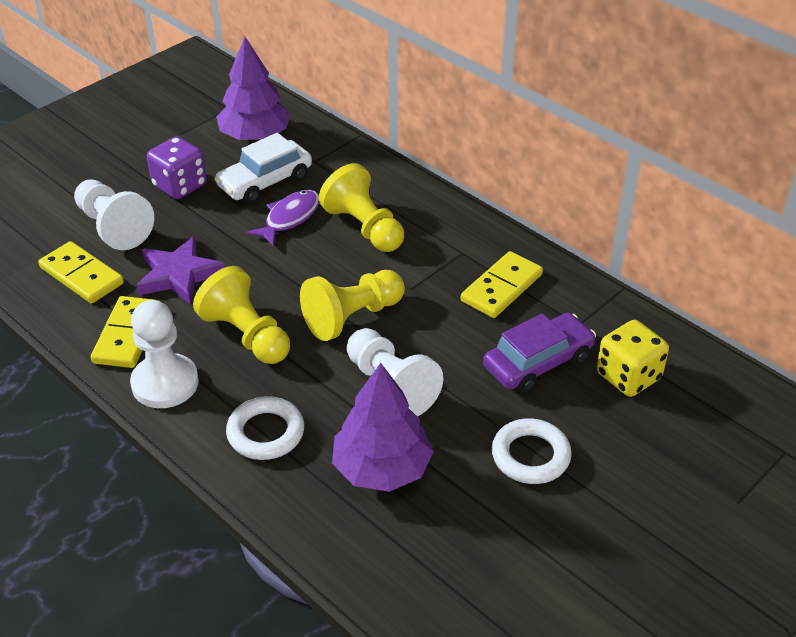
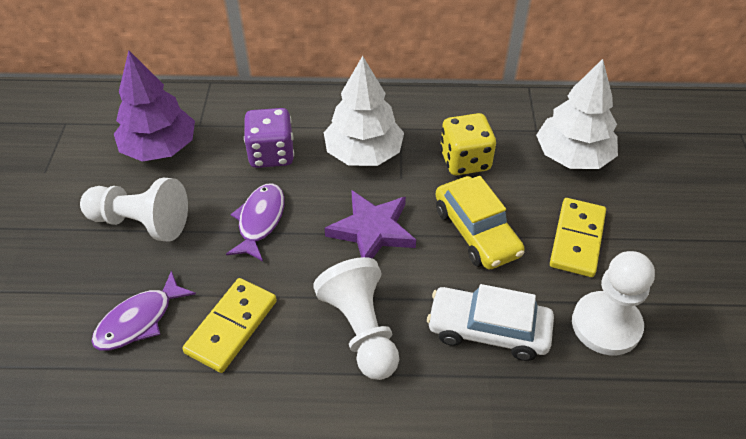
purple car: 1 -> 0
purple fish: 1 -> 2
purple tree: 2 -> 1
white ring: 2 -> 0
white tree: 0 -> 2
yellow car: 0 -> 1
yellow domino: 3 -> 2
yellow pawn: 3 -> 0

